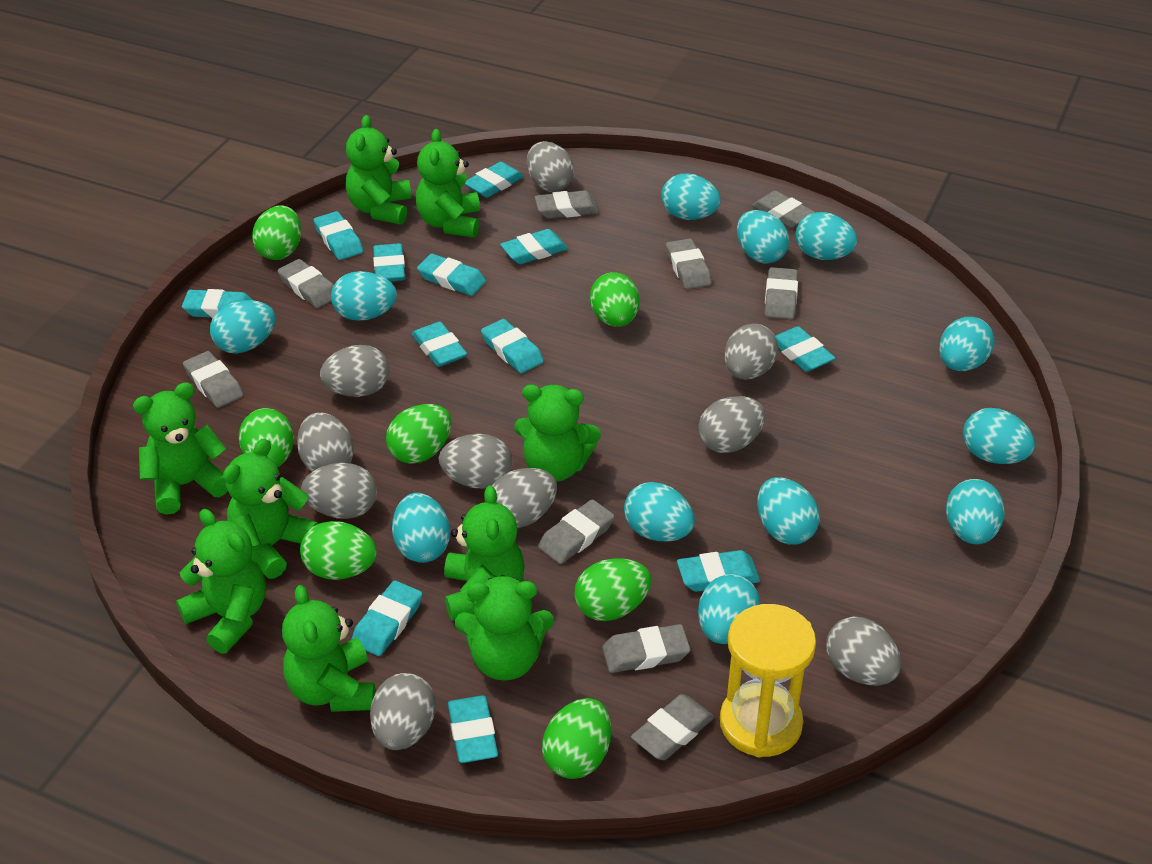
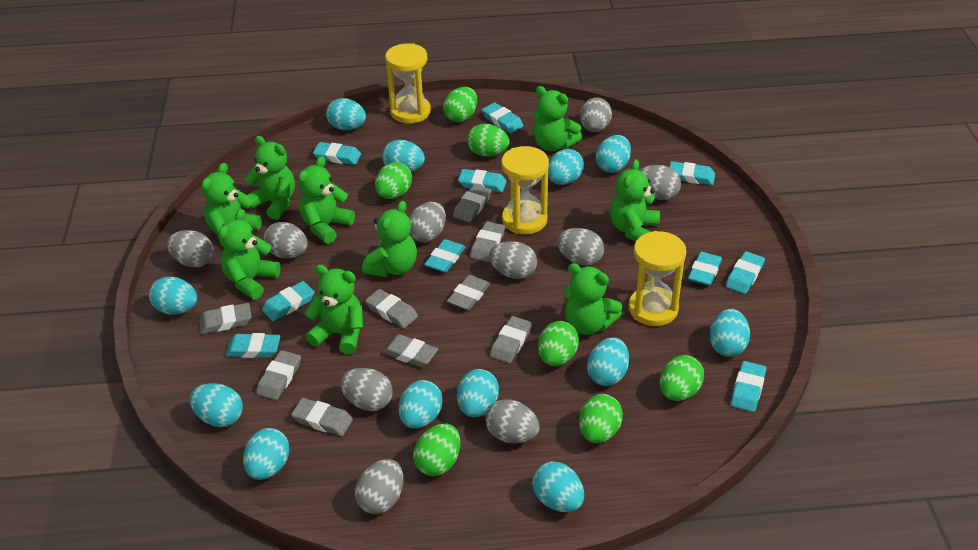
turquoise eraser: 12 -> 10
yellow hourglass: 1 -> 3

